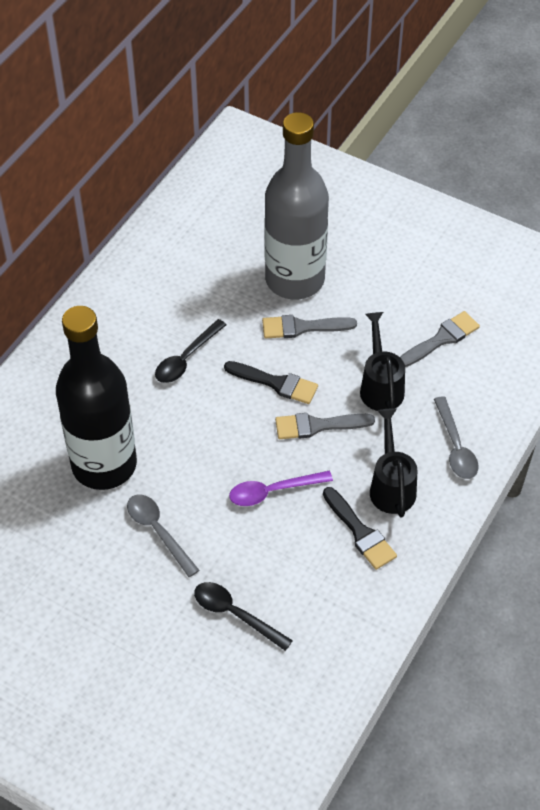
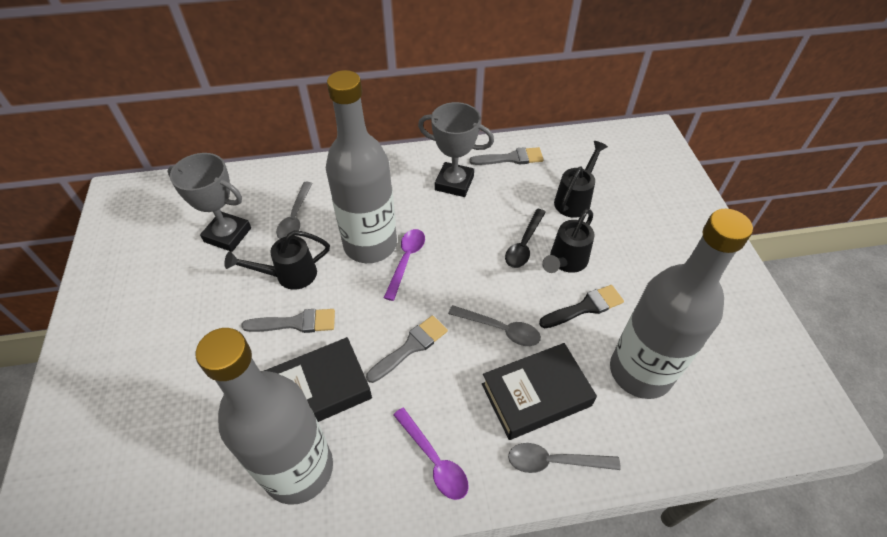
black book: 0 -> 2
black bottle: 1 -> 0
black brush: 2 -> 1
black spoon: 2 -> 1
black watering can: 2 -> 3
grey bottle: 1 -> 3
grey spoon: 2 -> 3
grey trophy: 0 -> 2
purple spoon: 1 -> 2

